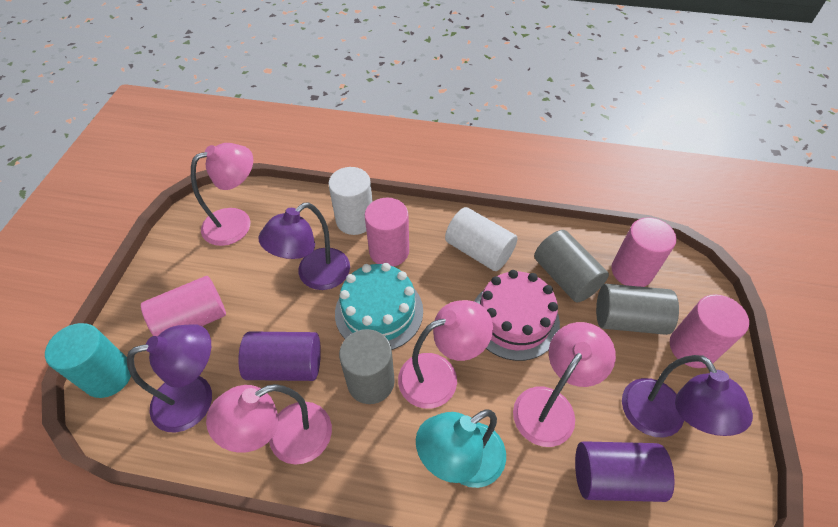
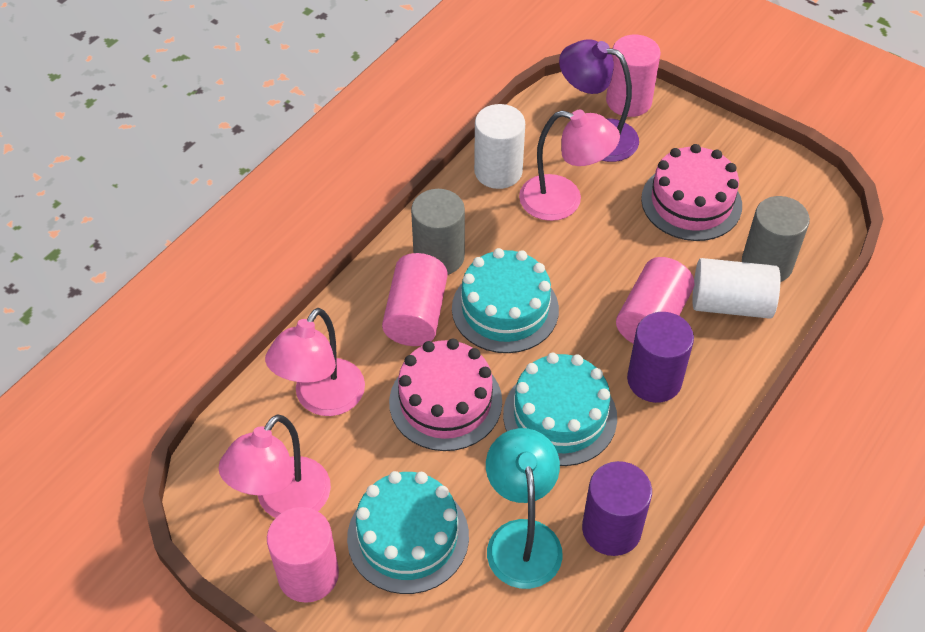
grey cylinder: 3 -> 2
pink cake: 1 -> 2
pink lamp: 4 -> 3
purple lamp: 3 -> 1
turquoise cake: 1 -> 3
turquoise cylinder: 1 -> 0

